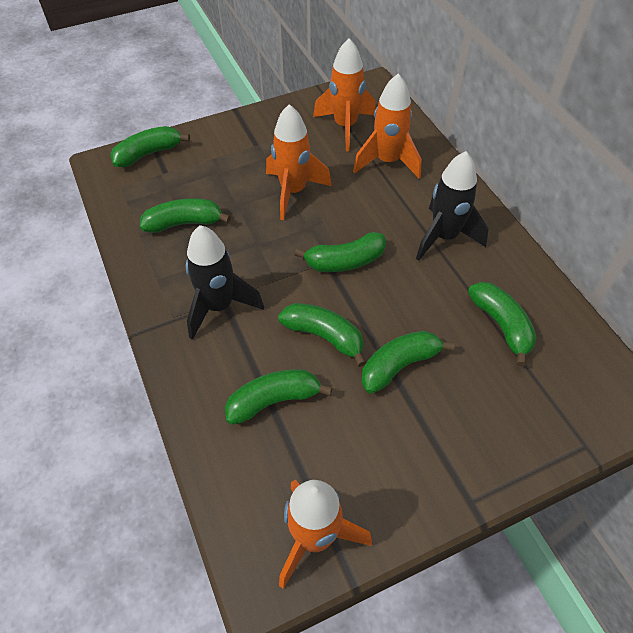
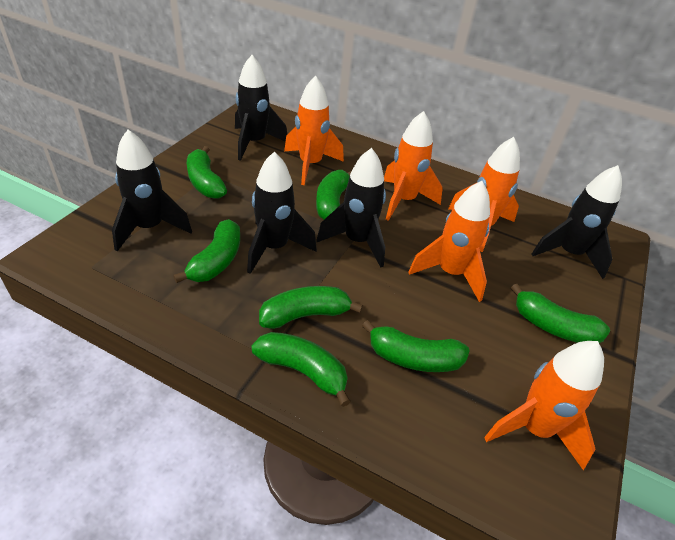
black rocket: 2 -> 5
orange rocket: 4 -> 5

